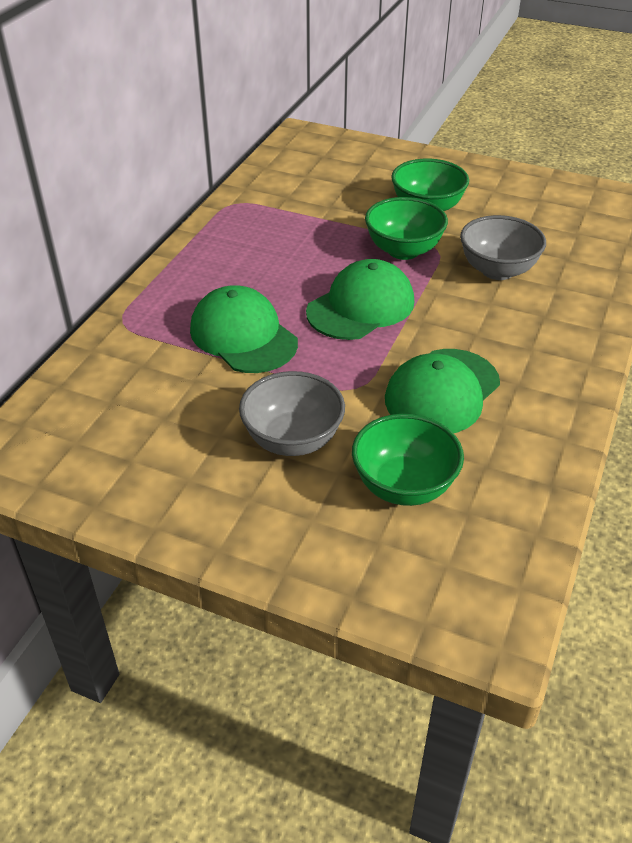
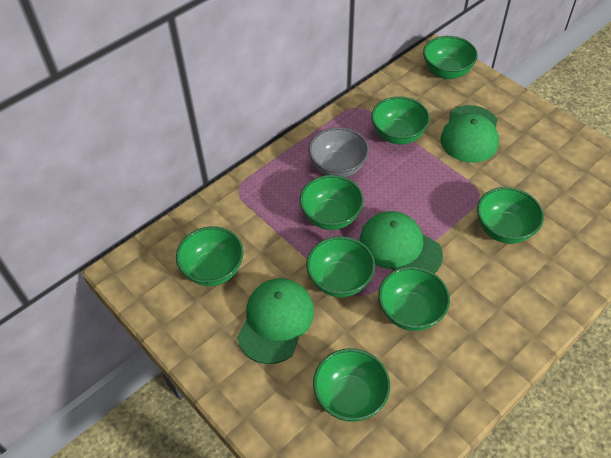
green bowl: 3 -> 8
grey bowl: 2 -> 1

